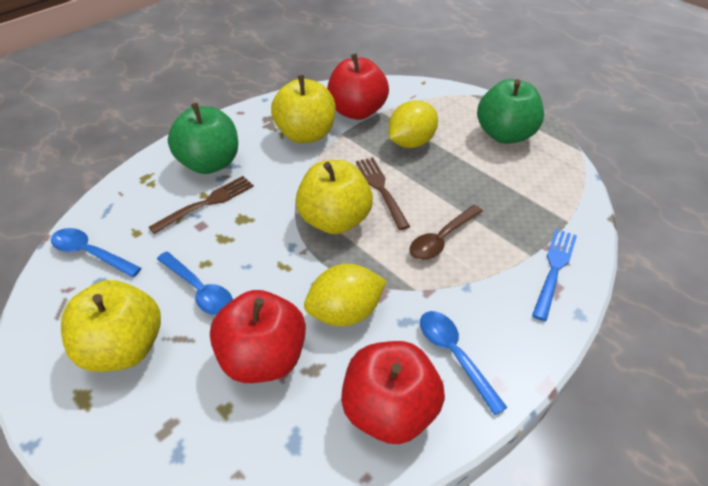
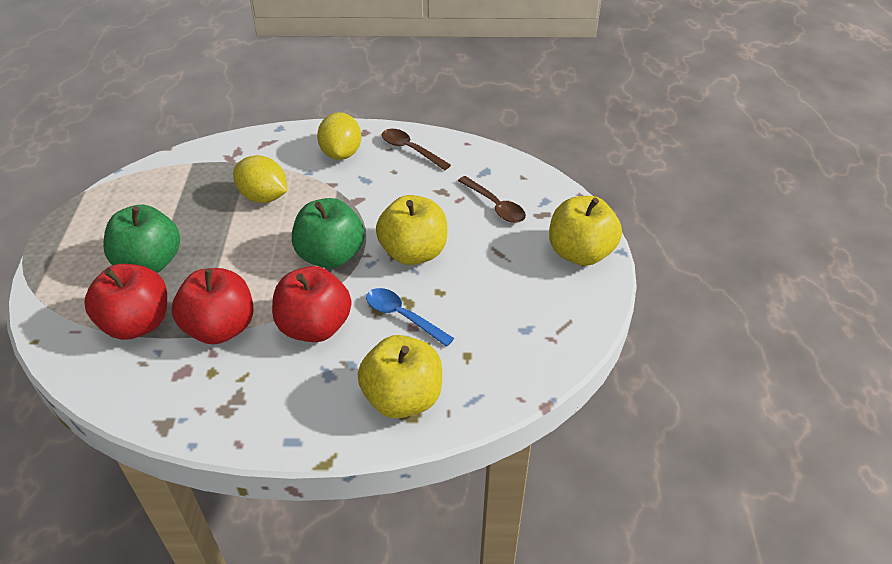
blue fork: 1 -> 0
blue spoon: 3 -> 1
brown fork: 2 -> 0
brown spoon: 1 -> 2

